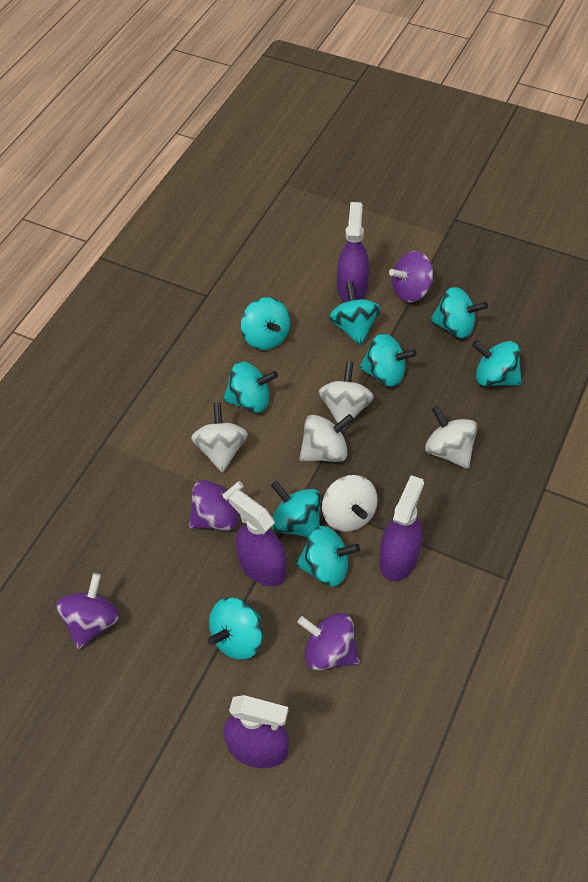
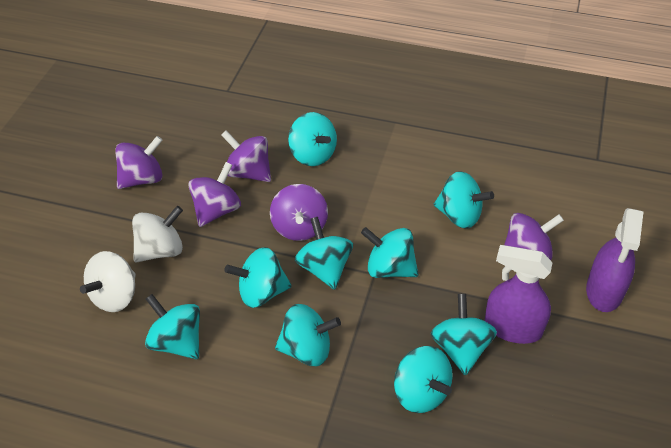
purple spinning top: 4 -> 5
purple spray bottle: 4 -> 2
white spinning top: 5 -> 2

